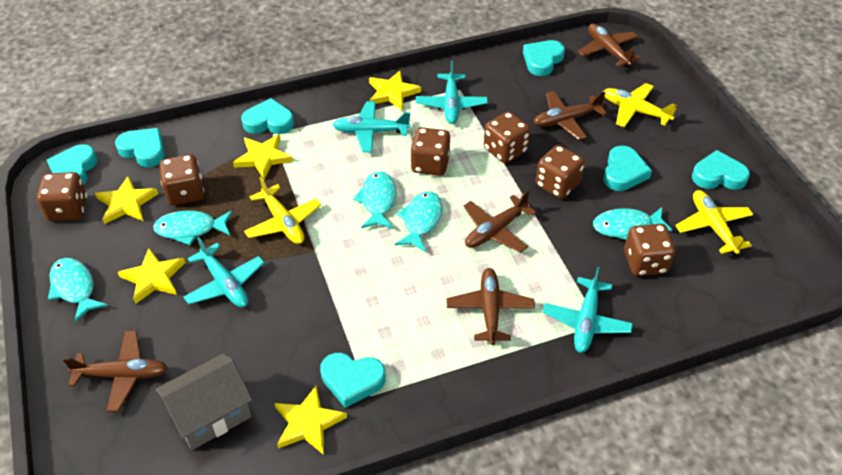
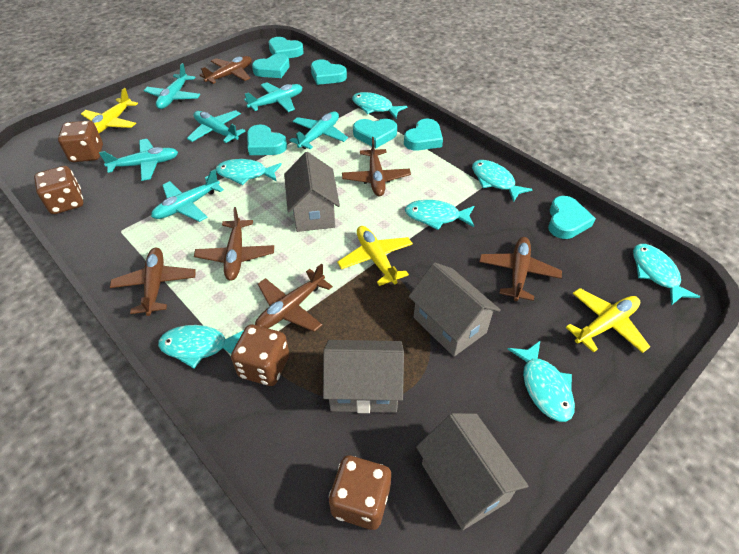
brown dice: 6 -> 4
brown plane: 5 -> 6
grey house: 1 -> 4
turquoise fish: 5 -> 7
turquoise plane: 4 -> 6
yellow star: 5 -> 0

